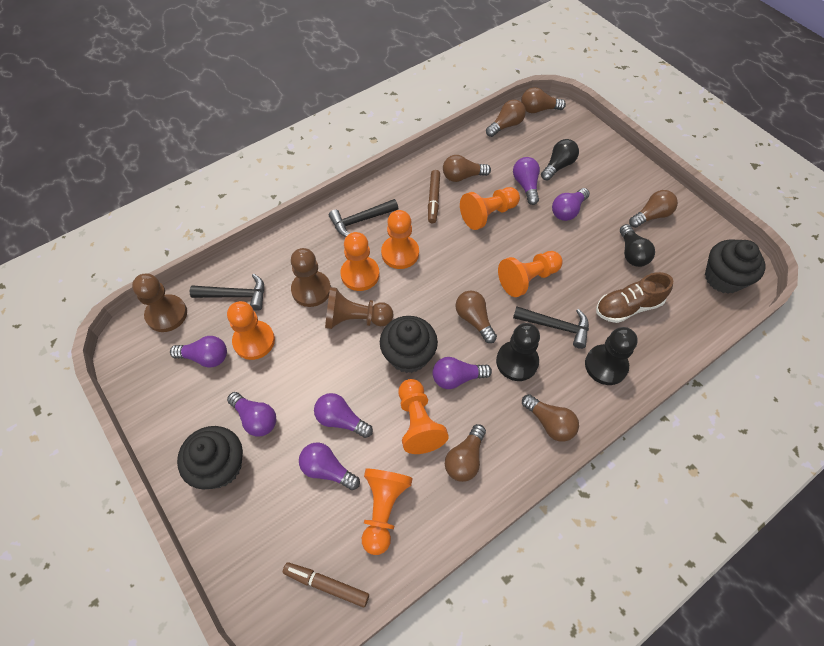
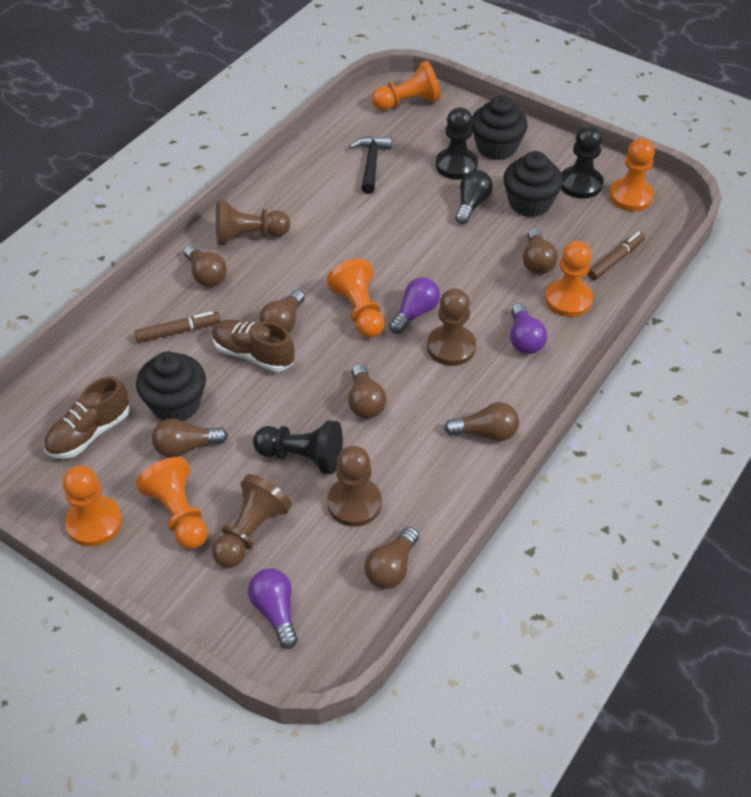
black hammer: 3 -> 1
black light bulb: 2 -> 1
black pawn: 2 -> 3
brown pawn: 3 -> 4
brown shoe: 1 -> 2
orange pawn: 7 -> 6
purple light bulb: 7 -> 3

